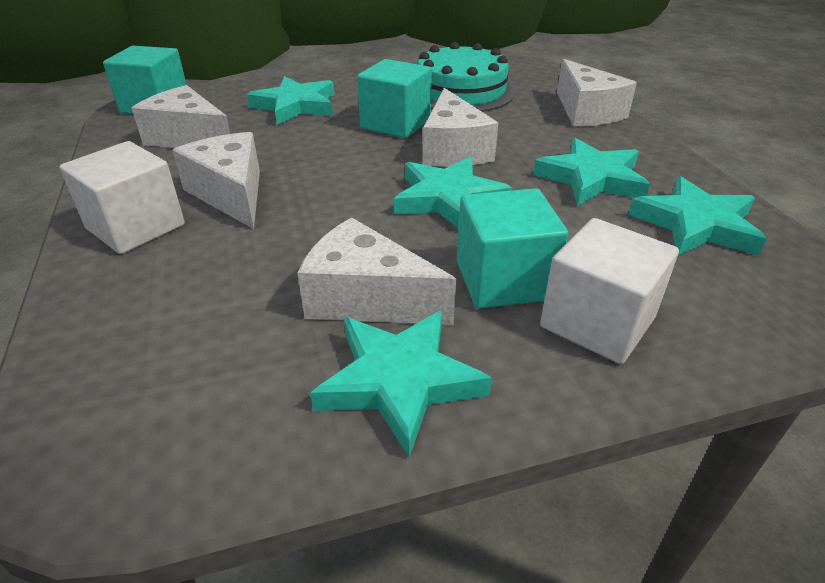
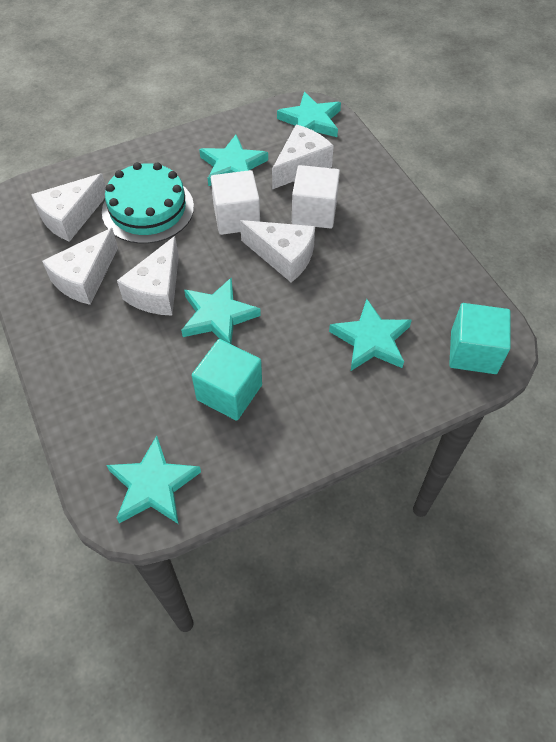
turquoise cube: 3 -> 2

